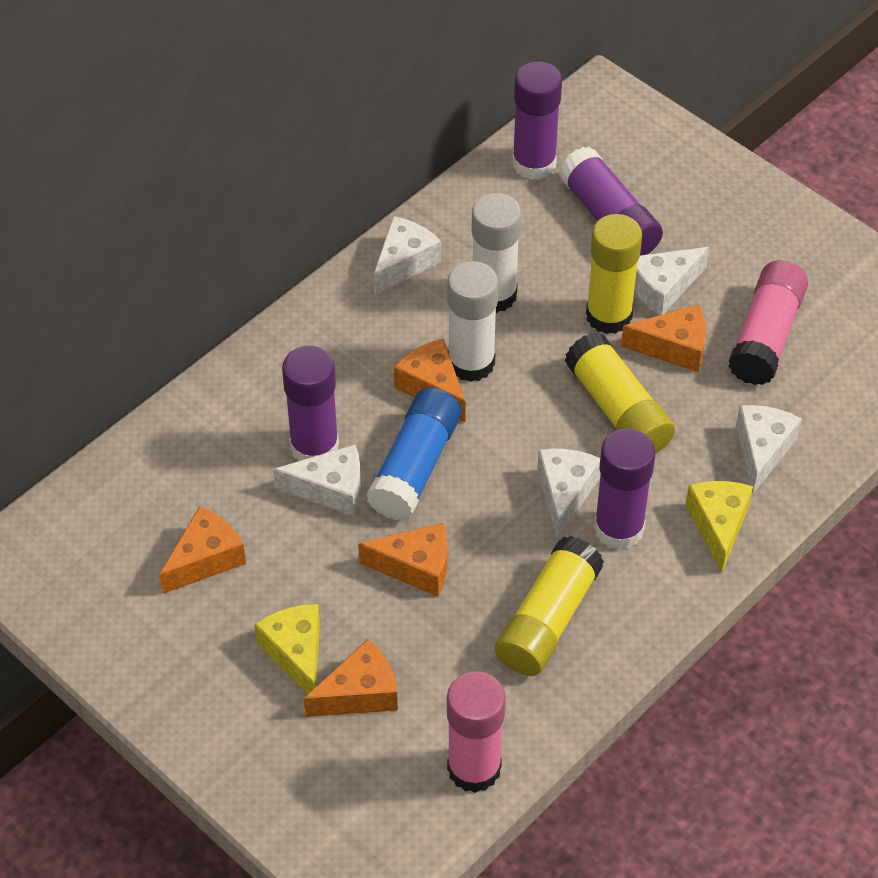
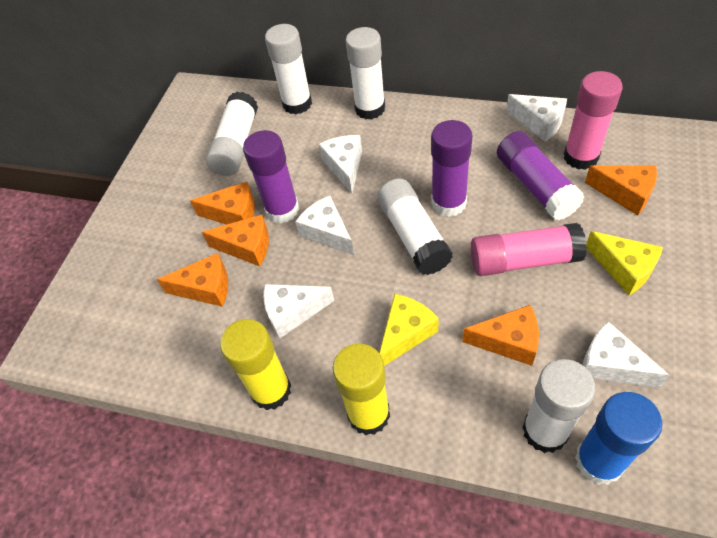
purple glue stick: 4 -> 3
white glue stick: 2 -> 5
yellow glue stick: 3 -> 2

